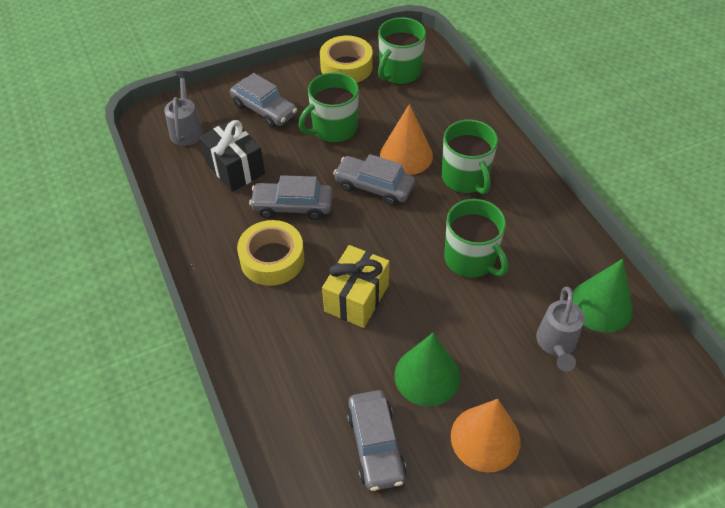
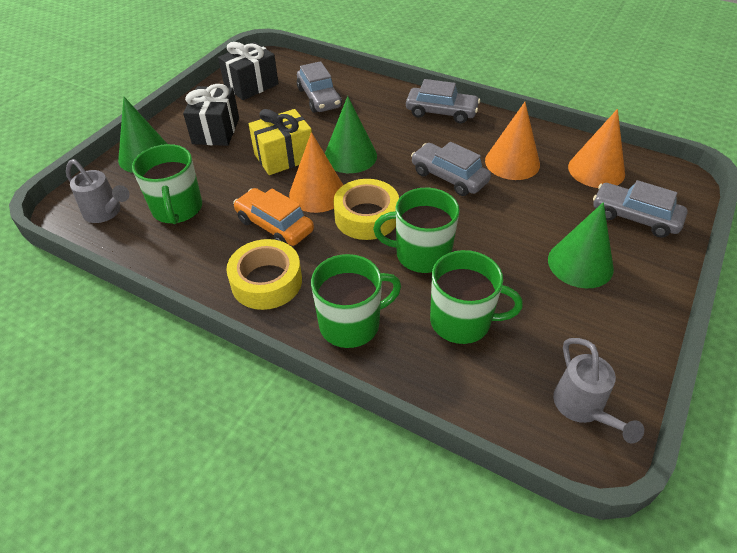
black gift: 1 -> 2
green cone: 2 -> 3
orange car: 0 -> 1
orange cone: 2 -> 3

